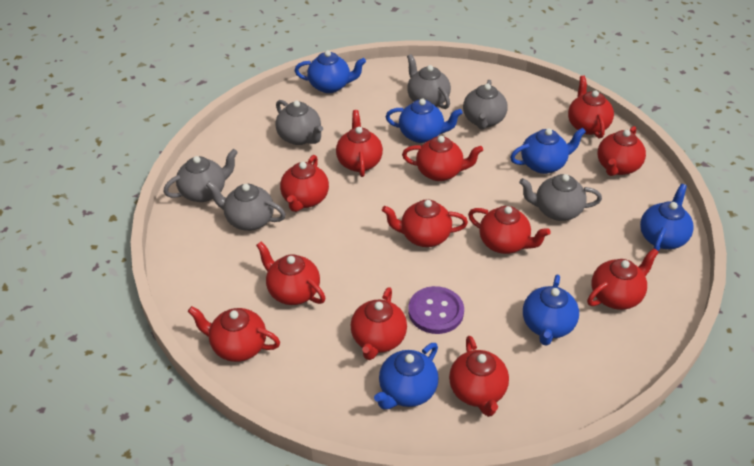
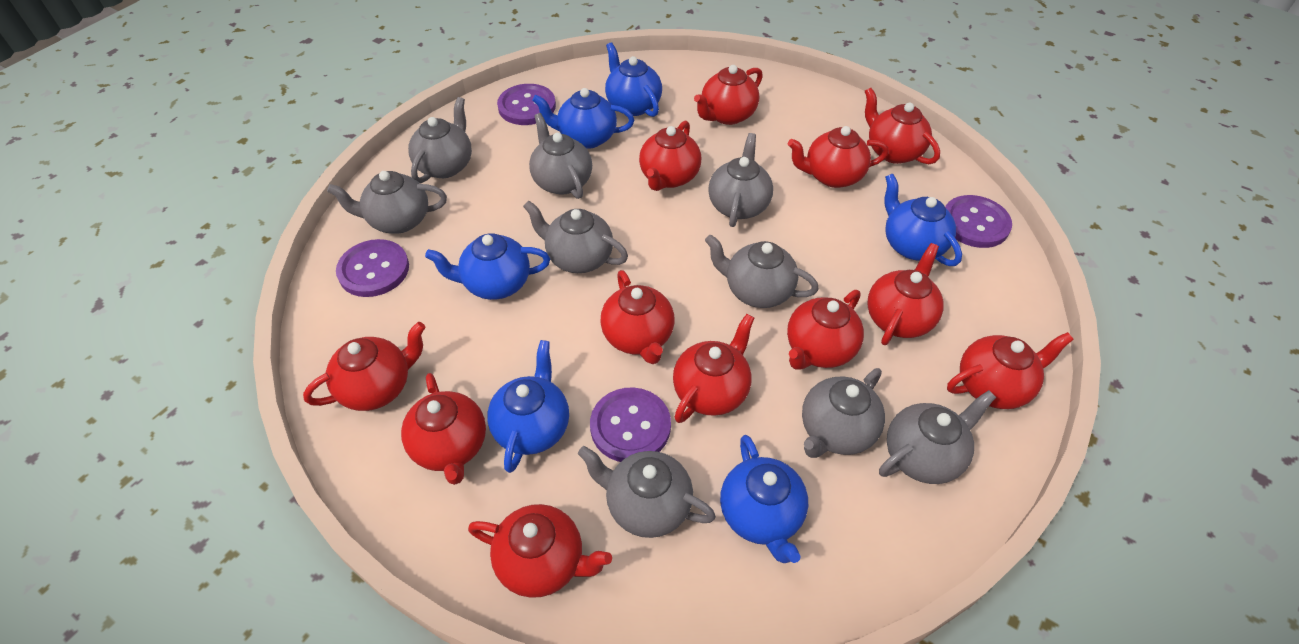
grey teapot: 6 -> 9
purple button: 1 -> 4

